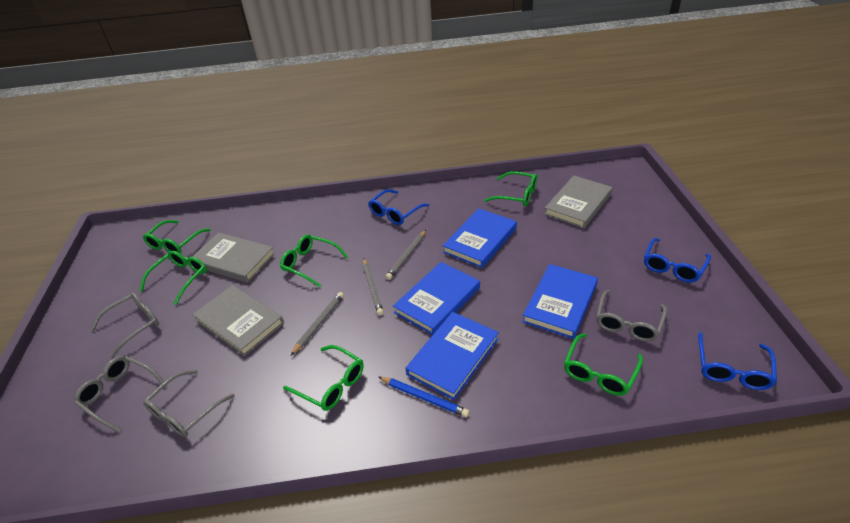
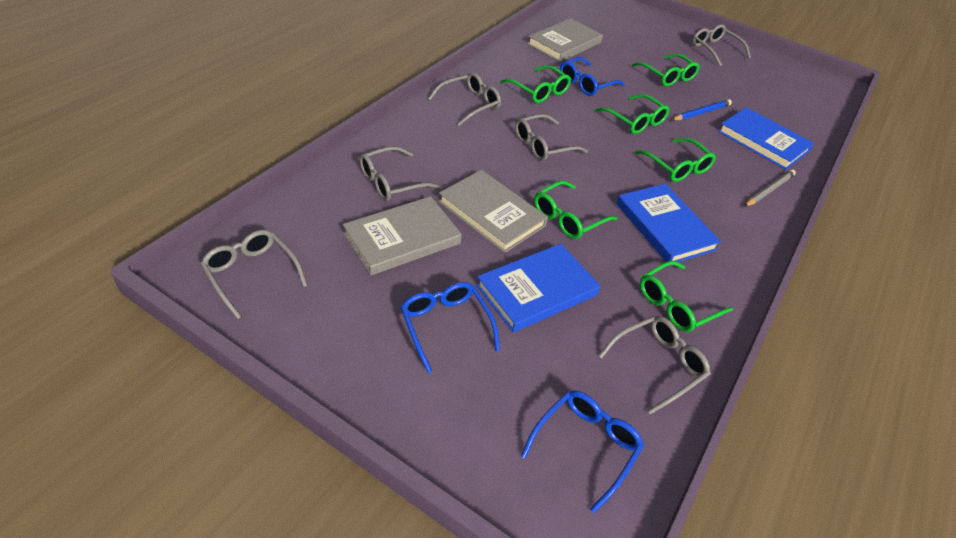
blue book: 4 -> 3
grey glasses: 4 -> 6
grey pencil: 3 -> 1

